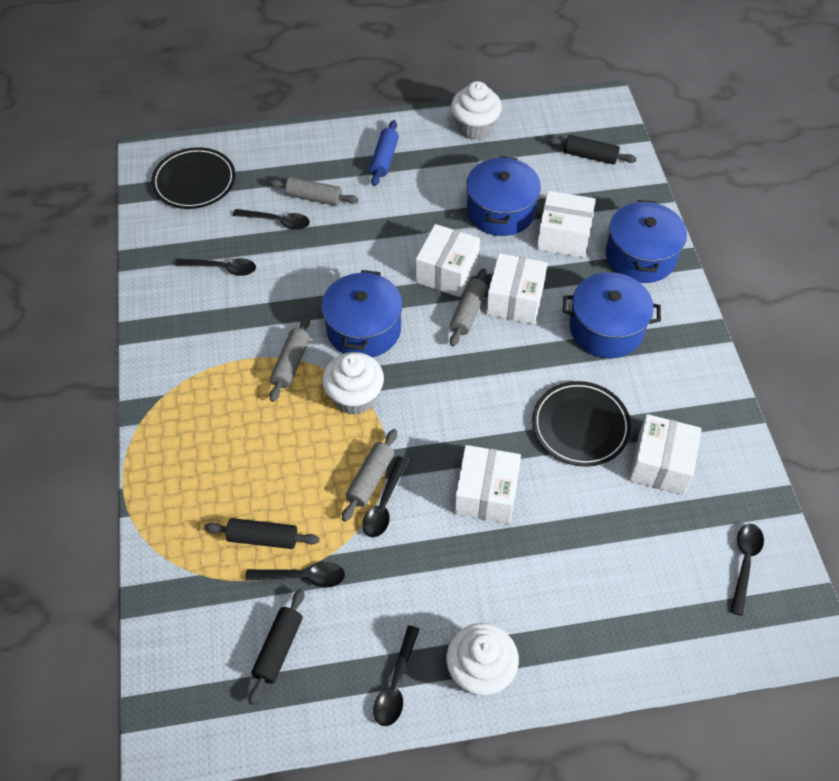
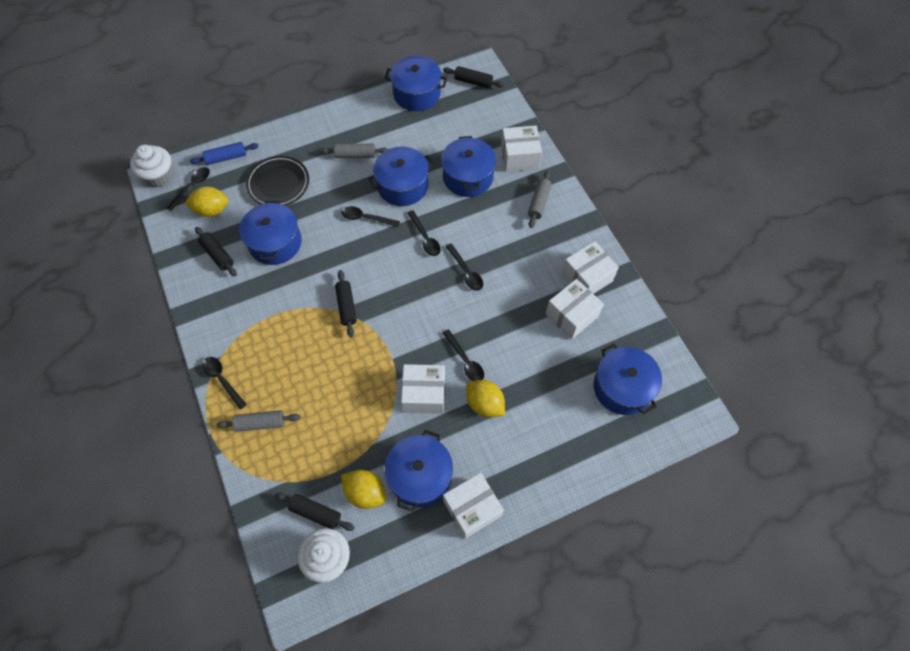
black plate: 2 -> 1
black rolling pin: 3 -> 4
blue pot: 4 -> 6
grey rolling pin: 4 -> 3
white cupcake: 3 -> 2
yellow lemon: 0 -> 3

